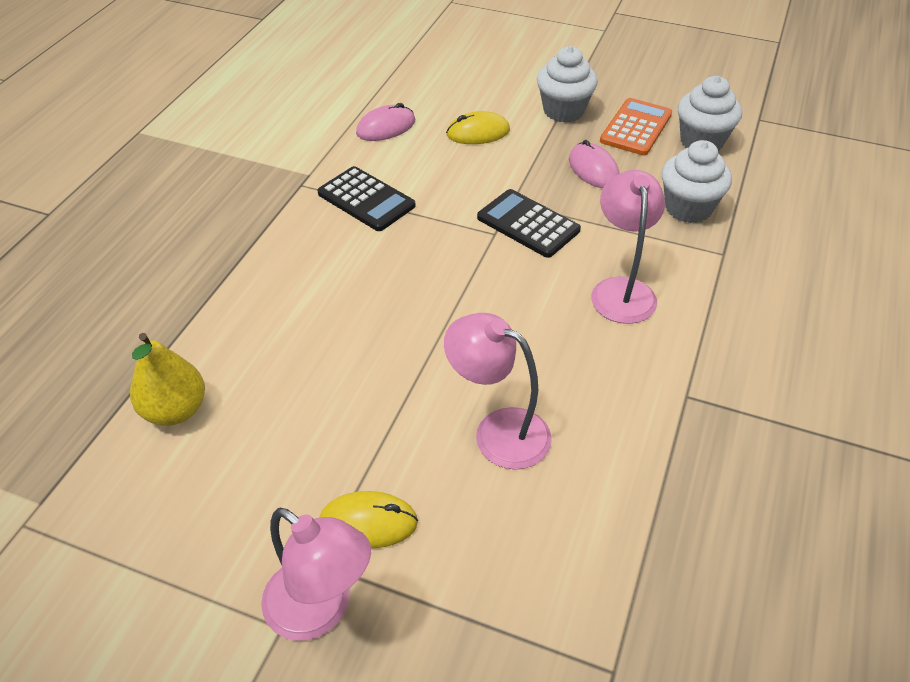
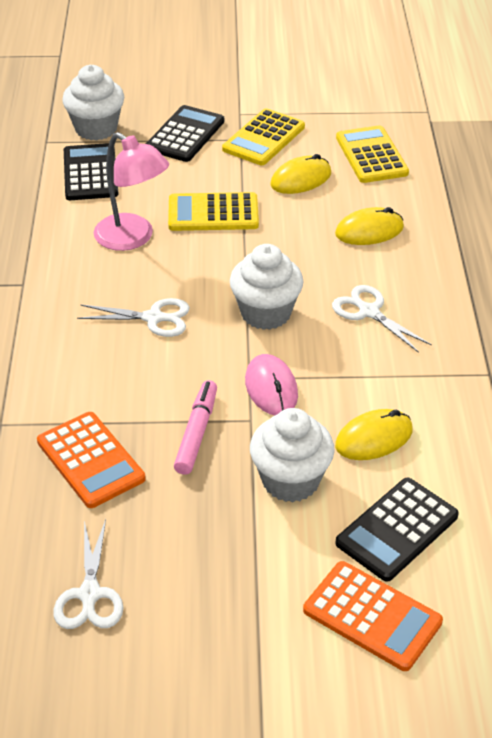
black calculator: 2 -> 3
orange calculator: 1 -> 2
pink lamp: 3 -> 1
pink marker: 0 -> 1
pink mouse: 2 -> 1
white scissors: 0 -> 3
yellow calculator: 0 -> 3
yellow mouse: 2 -> 3
yellow pear: 1 -> 0

